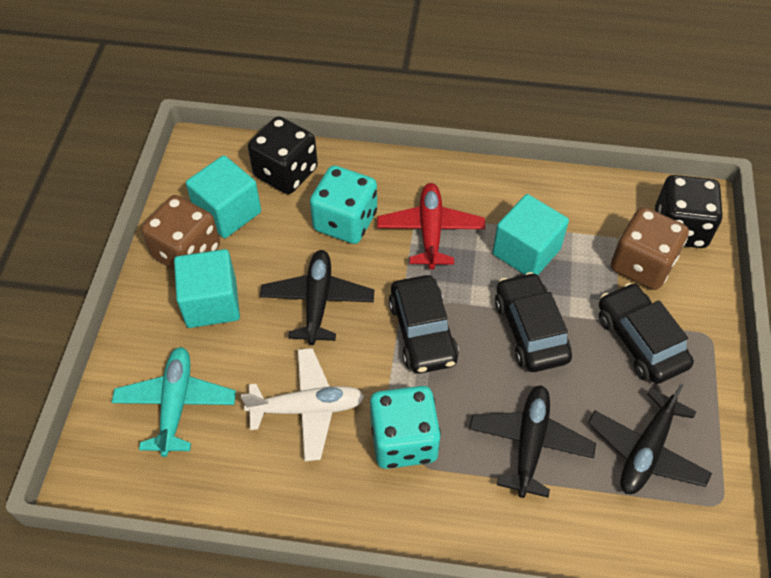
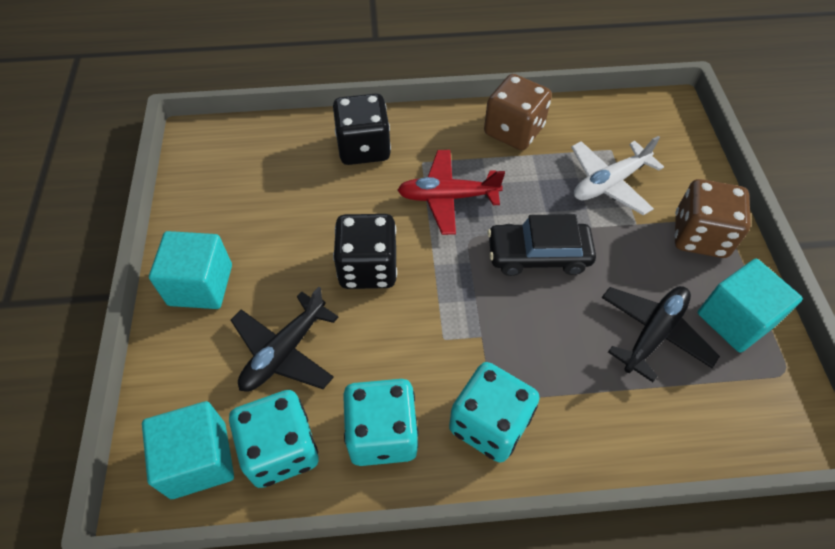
black car: 3 -> 1
black plane: 3 -> 2
turquoise dice: 2 -> 3
turquoise plane: 1 -> 0

